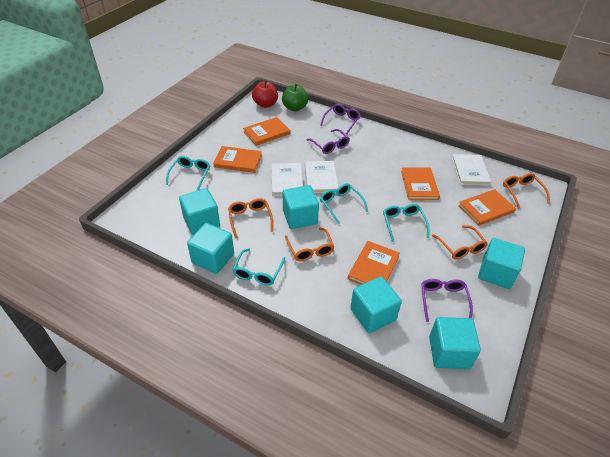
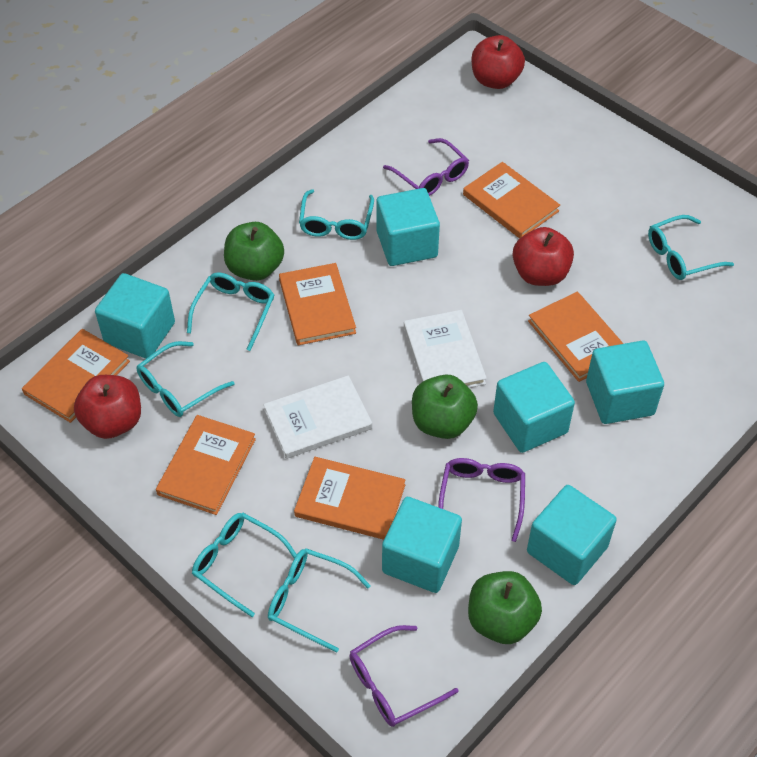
green apple: 1 -> 3
orange book: 5 -> 6
orange glasses: 4 -> 0
red apple: 1 -> 3
turquoise glasses: 4 -> 6
white book: 3 -> 2

